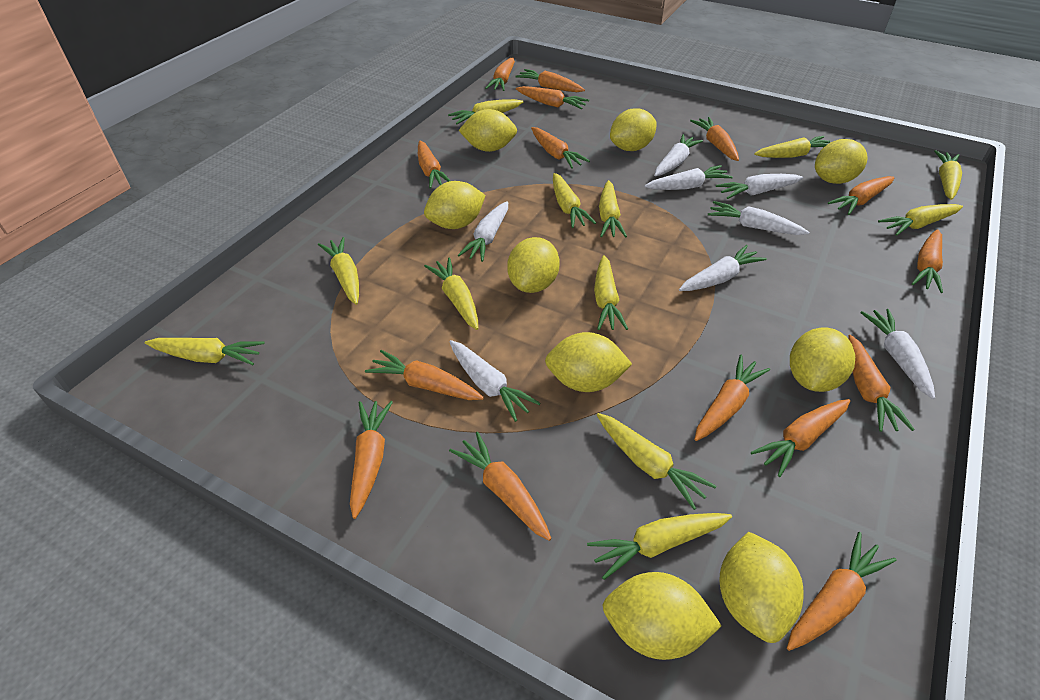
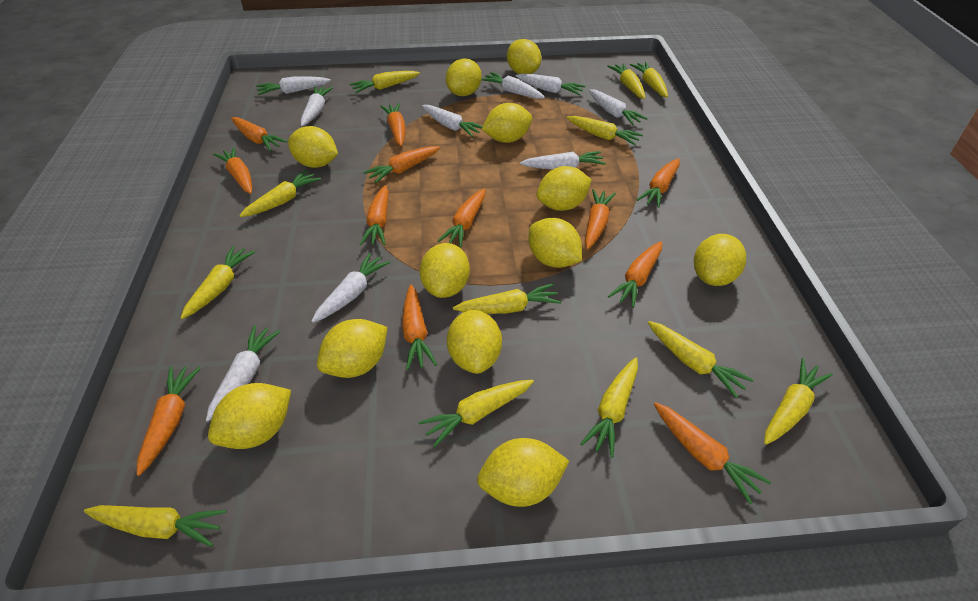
orange carrot: 15 -> 12
white carrot: 8 -> 9
yellow lemon: 9 -> 12

